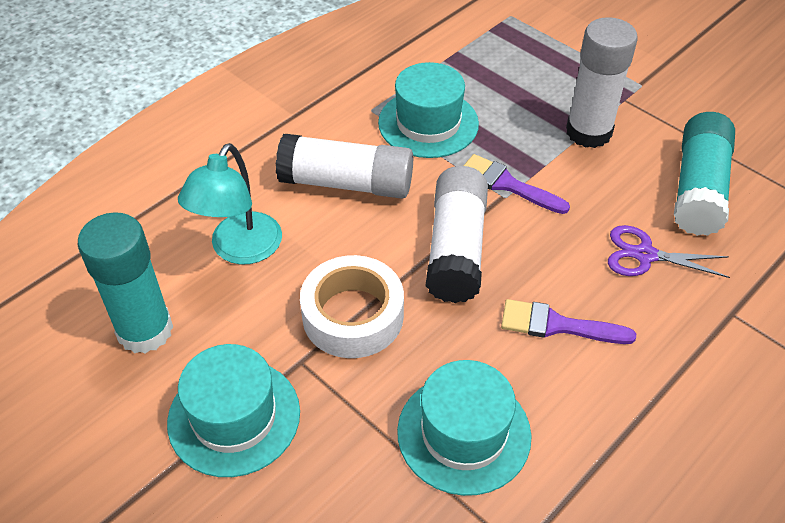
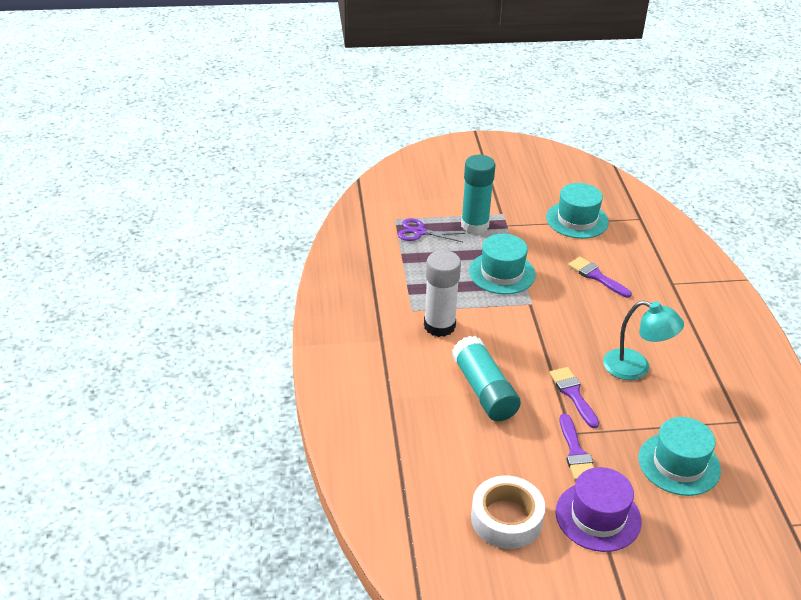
purple brush: 2 -> 3
purple hat: 0 -> 1
white glue stick: 3 -> 1

